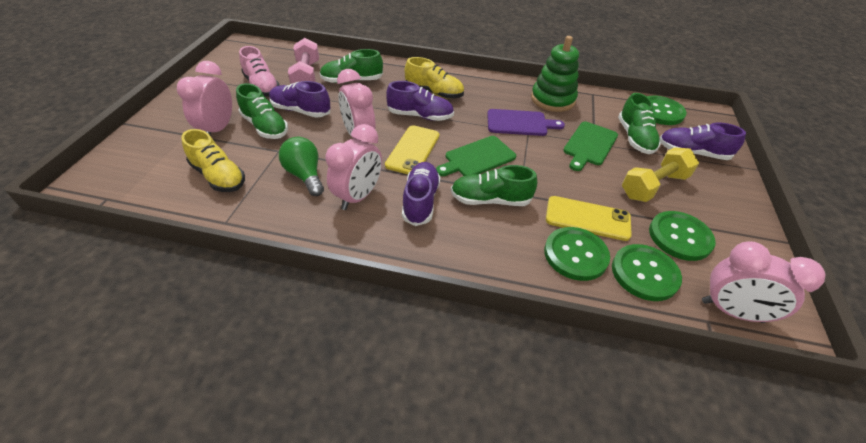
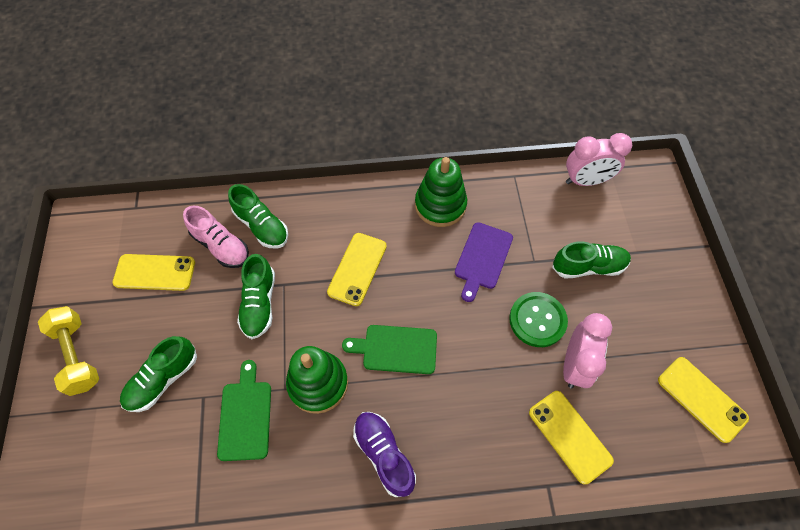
green button: 4 -> 1
green light bulb: 1 -> 0
green stacking toy: 1 -> 2
pink clock: 4 -> 2
pink dumbbell: 1 -> 0
purple shoe: 4 -> 1
yellow phone: 2 -> 4
yellow shoe: 2 -> 0

